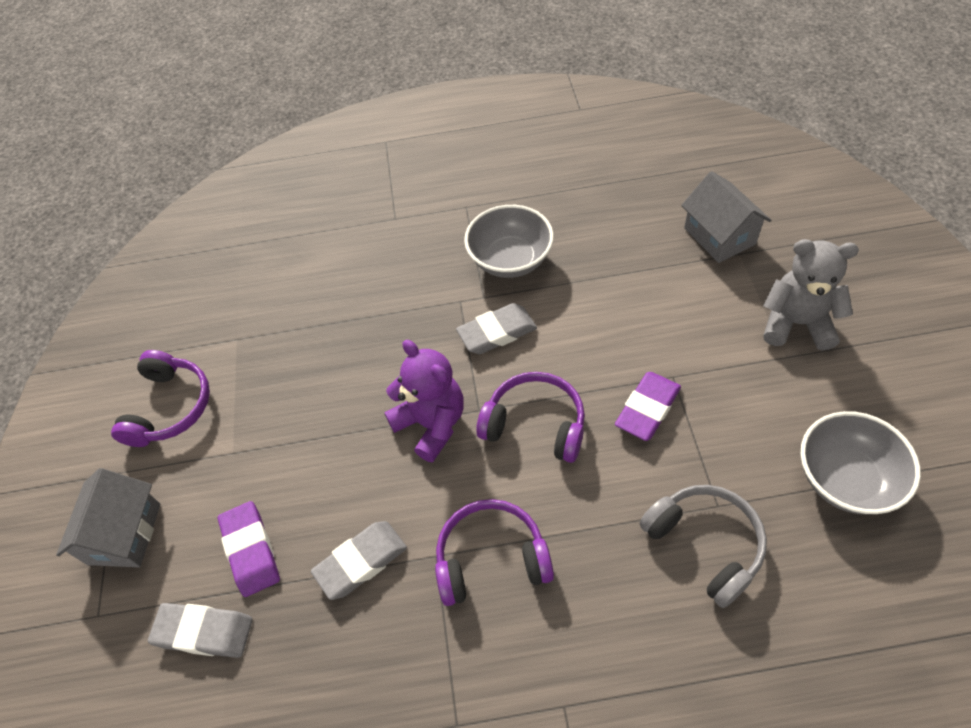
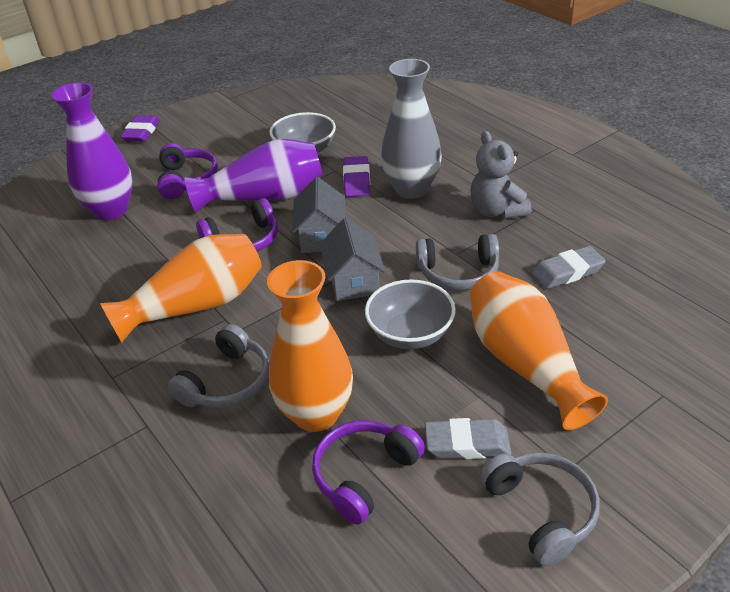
grey eraser: 3 -> 2
grey headphones: 1 -> 3
grey vase: 0 -> 1
orange vase: 0 -> 3
purple teddy bear: 1 -> 0
purple vase: 0 -> 2

